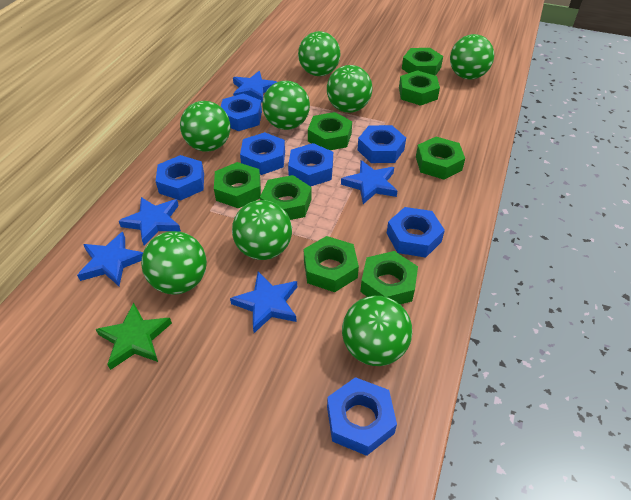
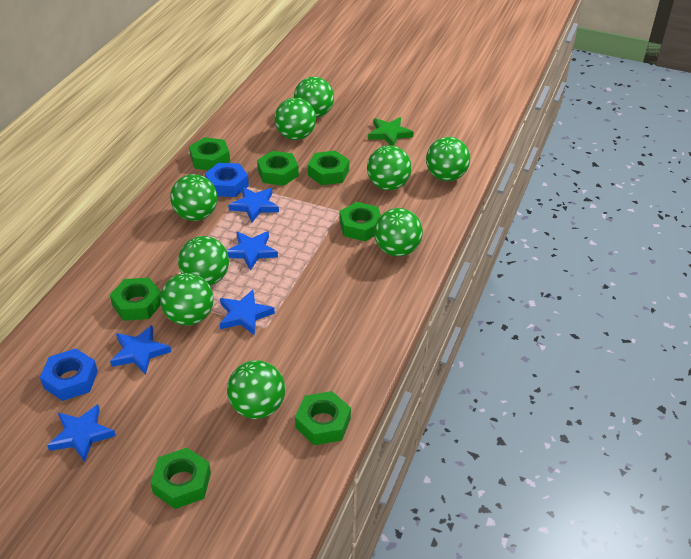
blue nut: 7 -> 2
green ball: 8 -> 9
green nut: 8 -> 7

